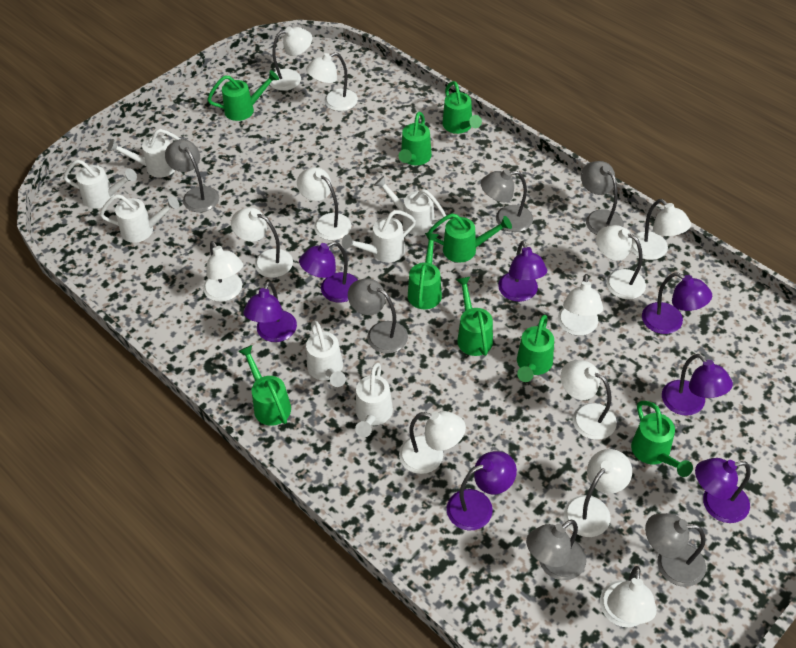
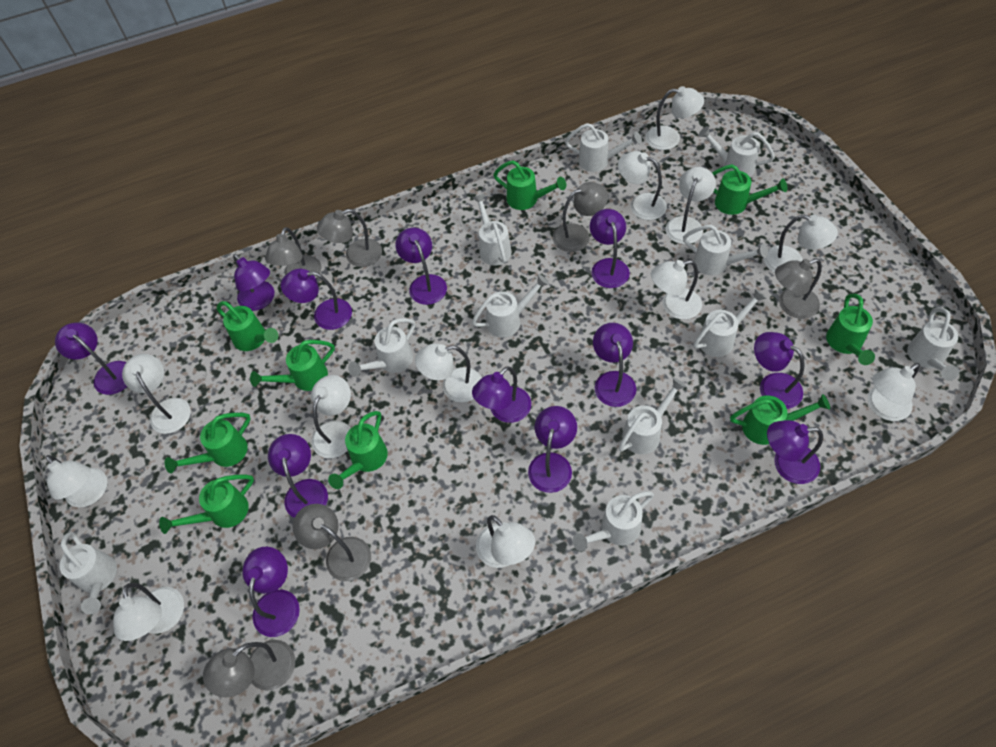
purple lamp: 7 -> 12
white watering can: 7 -> 11

